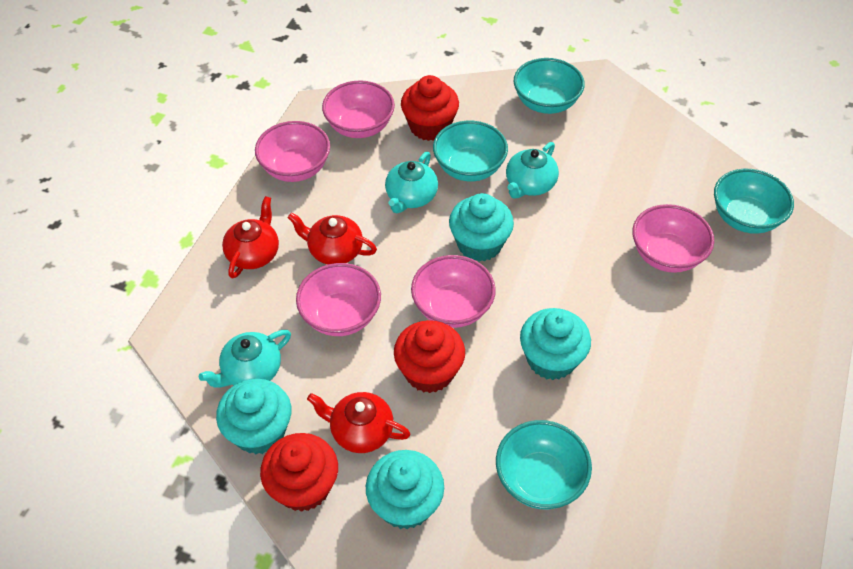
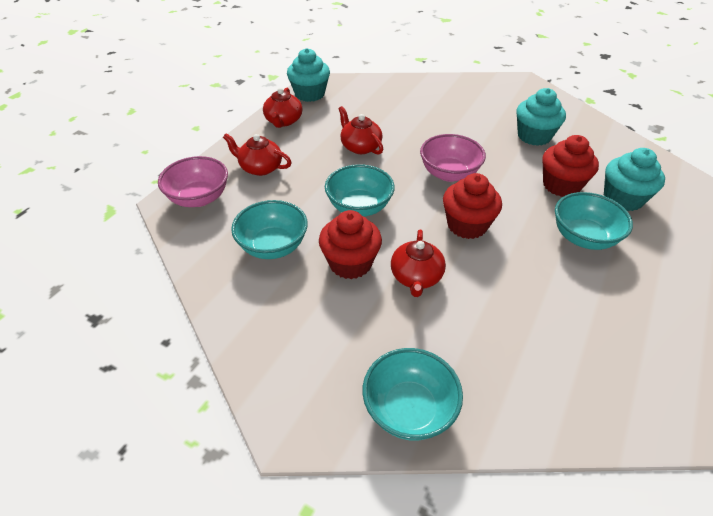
pink bowl: 5 -> 2
red teapot: 3 -> 4
turquoise cupcake: 4 -> 3
turquoise teapot: 3 -> 0

